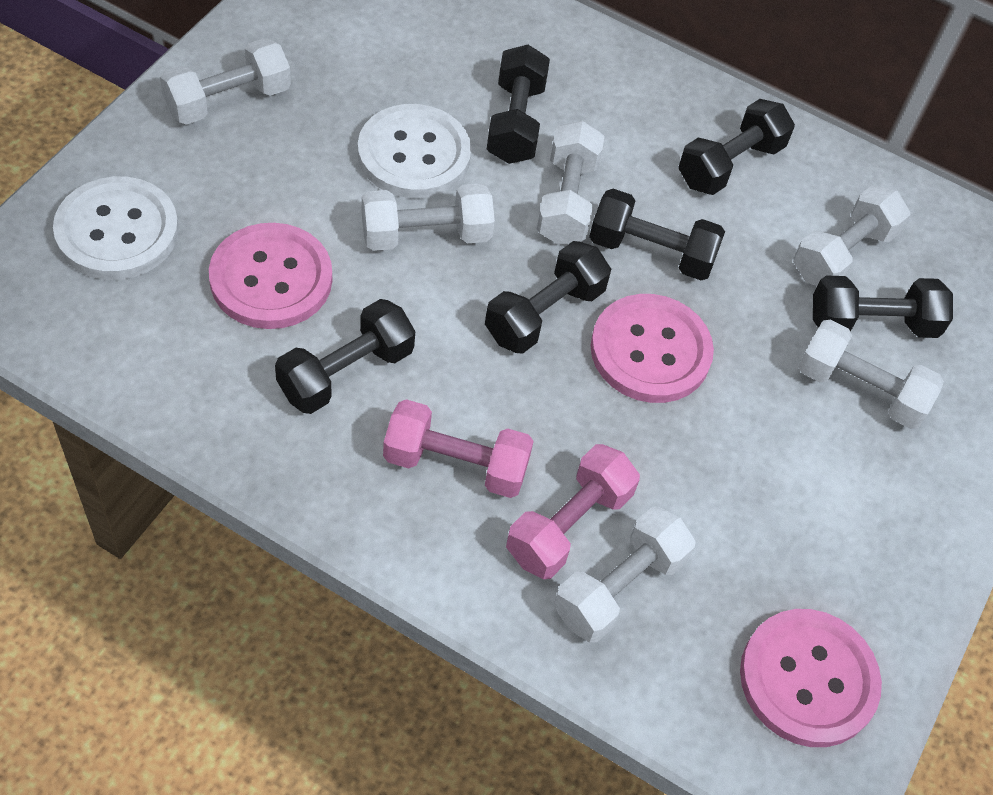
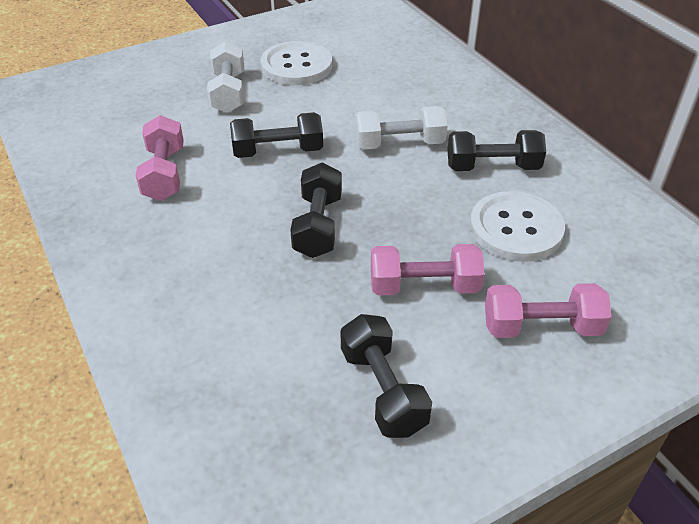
black dumbbell: 6 -> 4
pink button: 3 -> 0
pink dumbbell: 2 -> 3
white dumbbell: 6 -> 2

